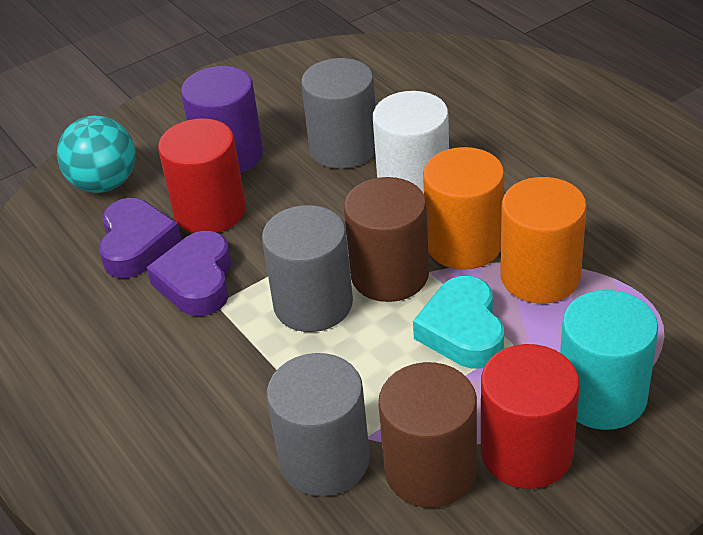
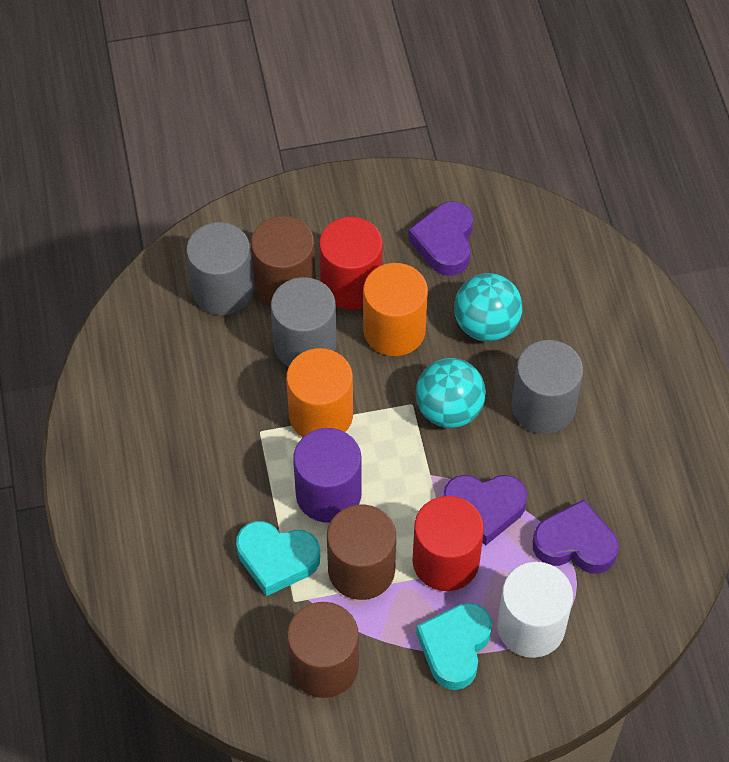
brown cylinder: 2 -> 3
purple heart: 2 -> 3
turquoise ball: 1 -> 2
turquoise cylinder: 1 -> 0
turquoise heart: 1 -> 2

